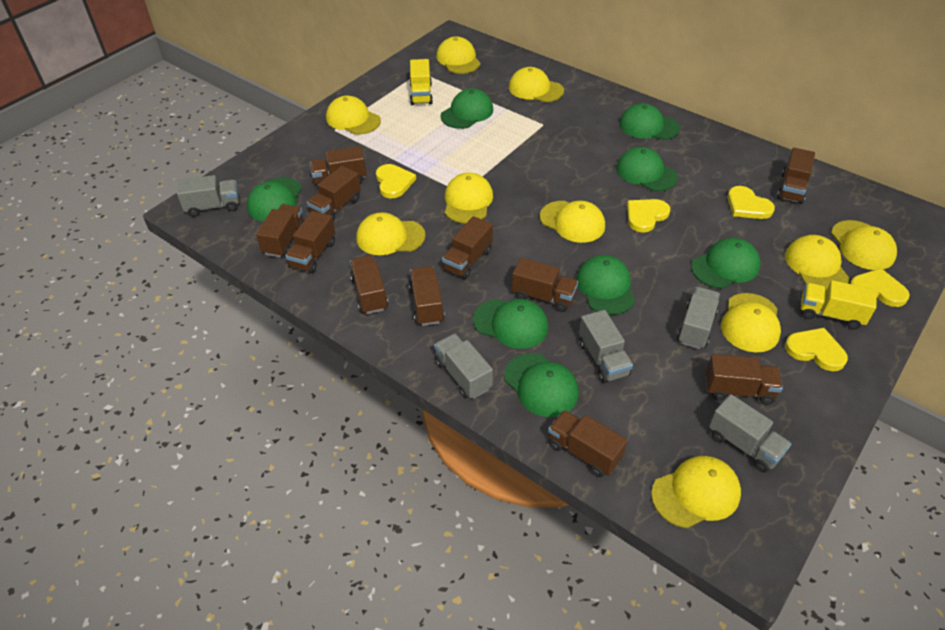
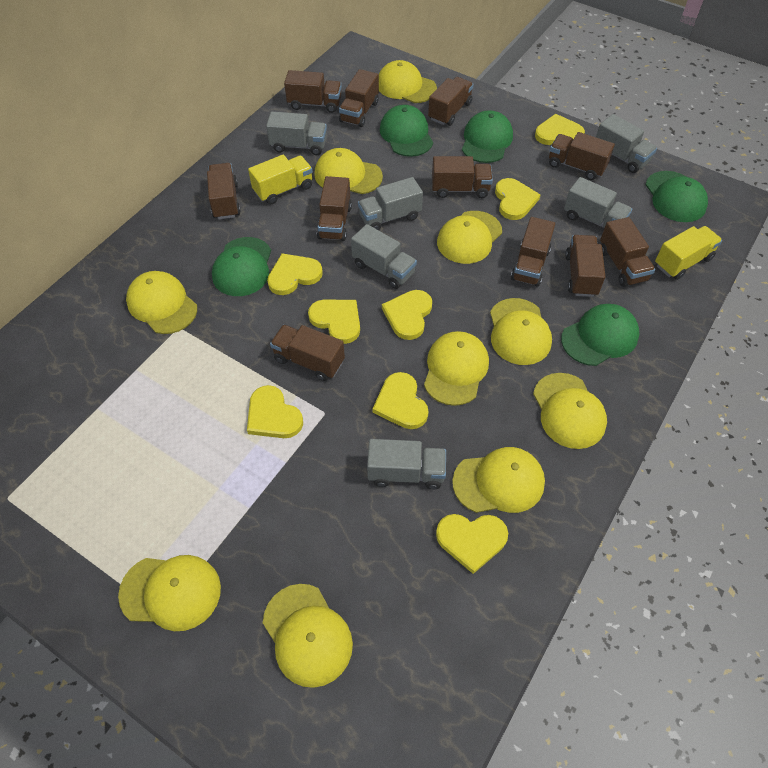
green cap: 8 -> 5
grey truck: 5 -> 6
yellow heart: 5 -> 8

